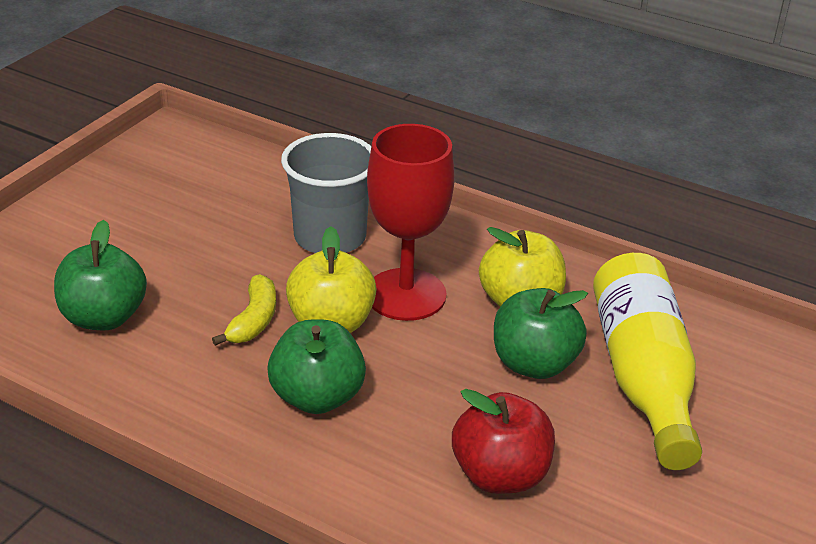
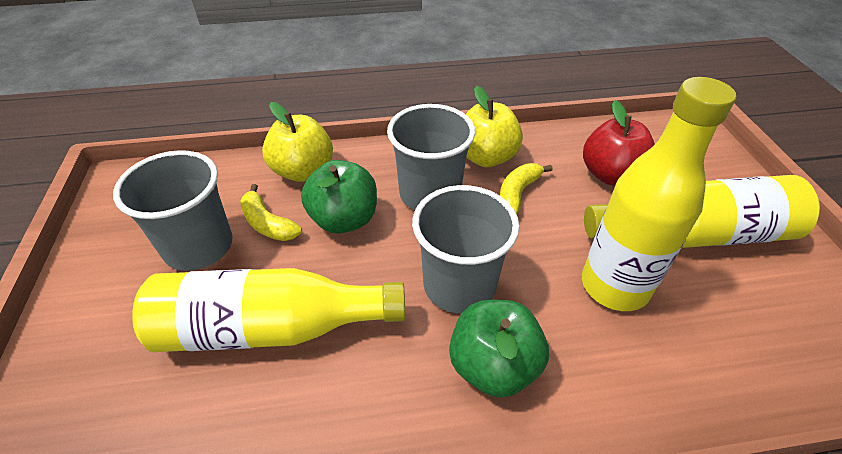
green apple: 3 -> 2
grey cup: 1 -> 3
red goblet: 1 -> 0
yellow banana: 1 -> 2
yellow bottle: 1 -> 3

